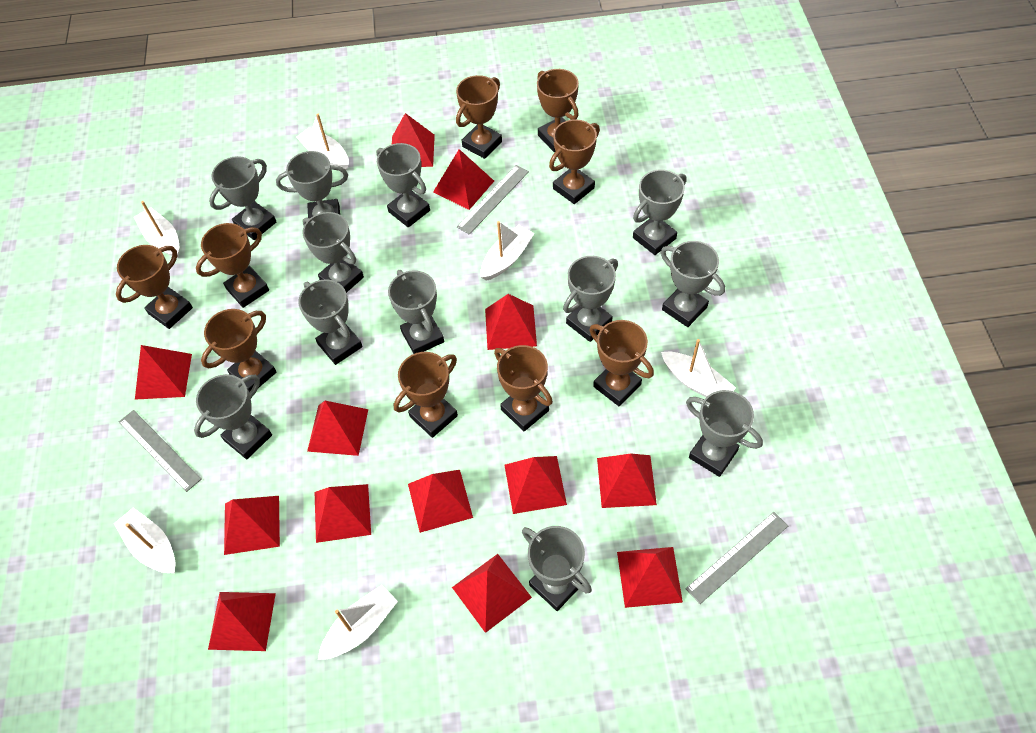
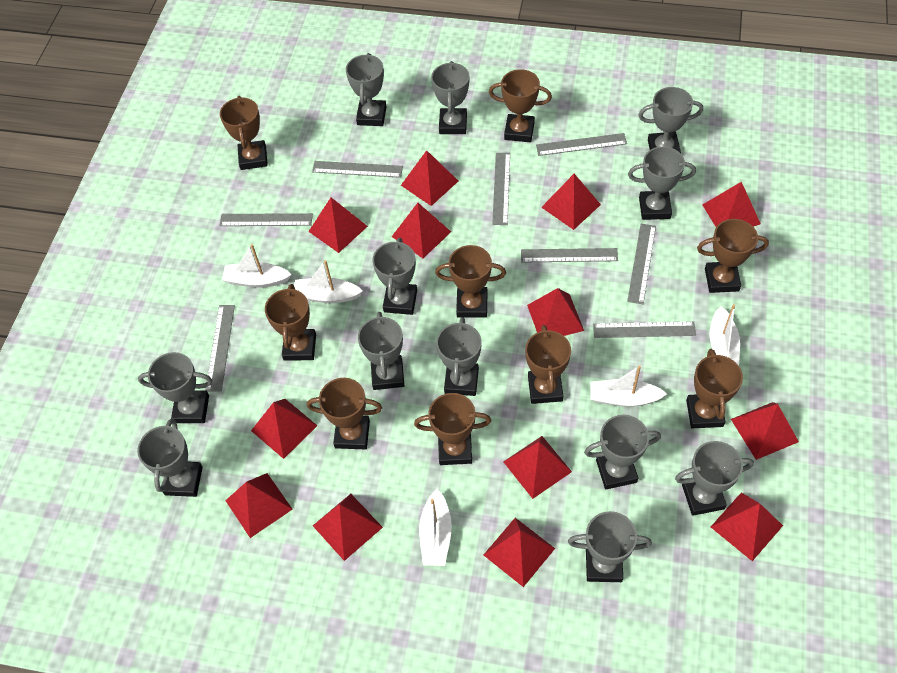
grey ruler: 3 -> 8
white boat: 6 -> 5

